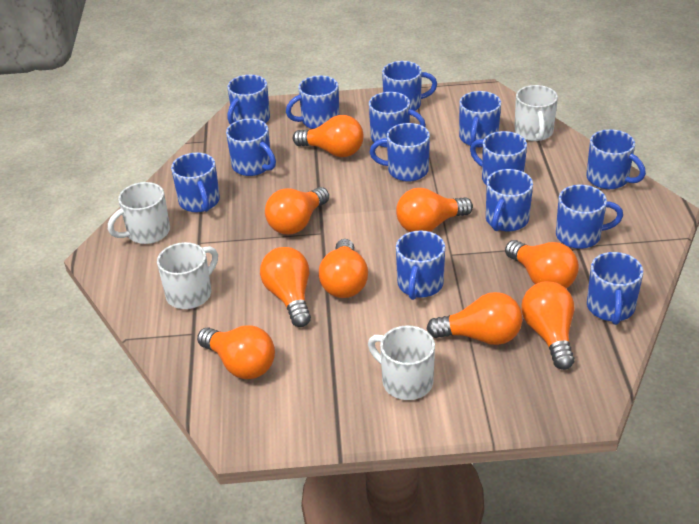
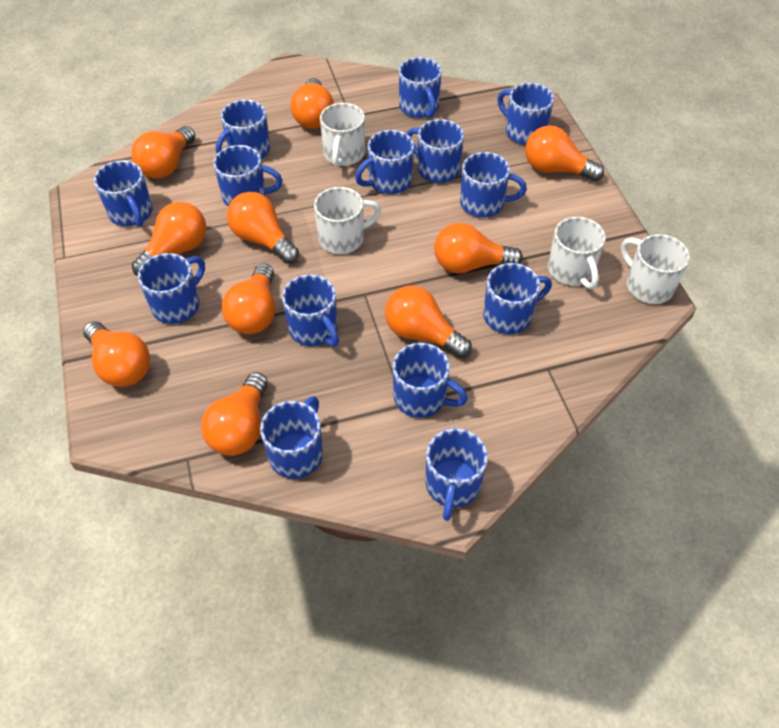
orange light bulb: 9 -> 10

